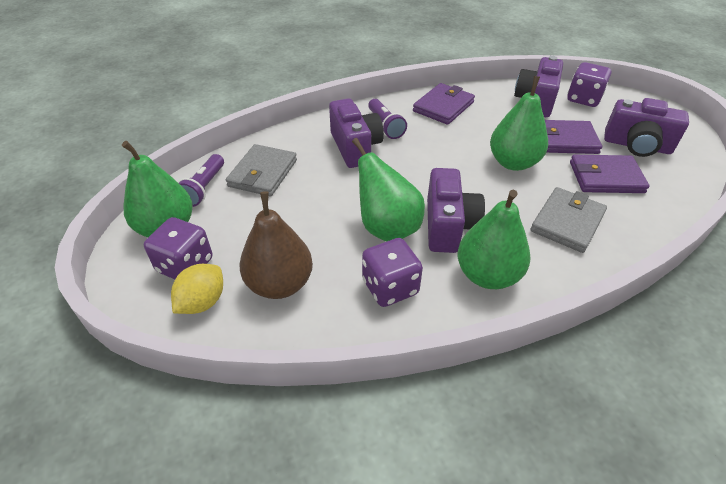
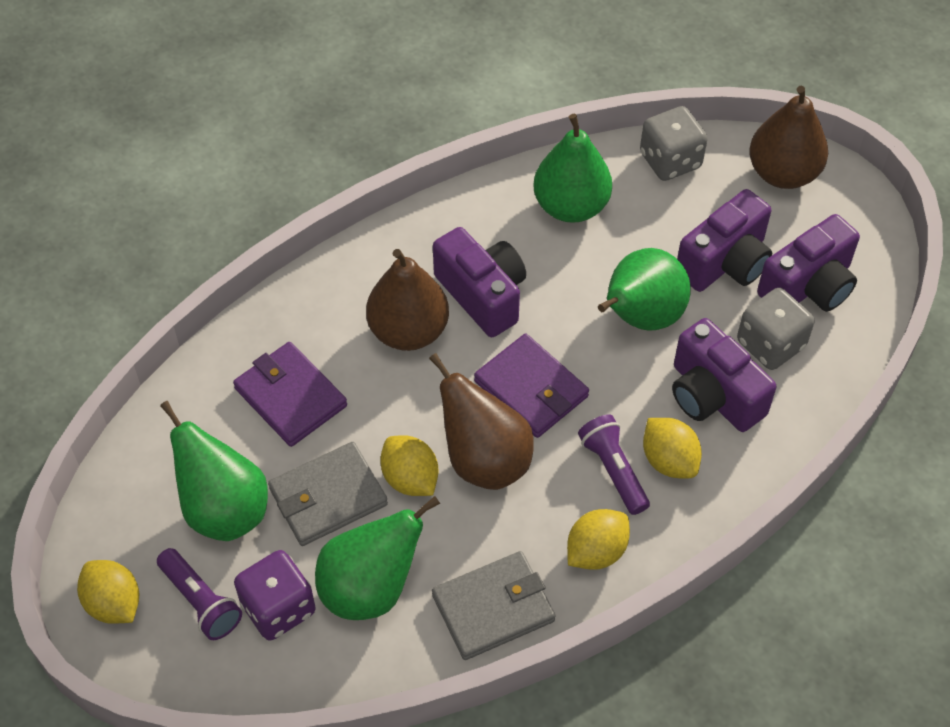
brown pear: 1 -> 3
grey dice: 0 -> 2
purple dice: 3 -> 1
purple wallet: 3 -> 2
yellow lemon: 1 -> 4

